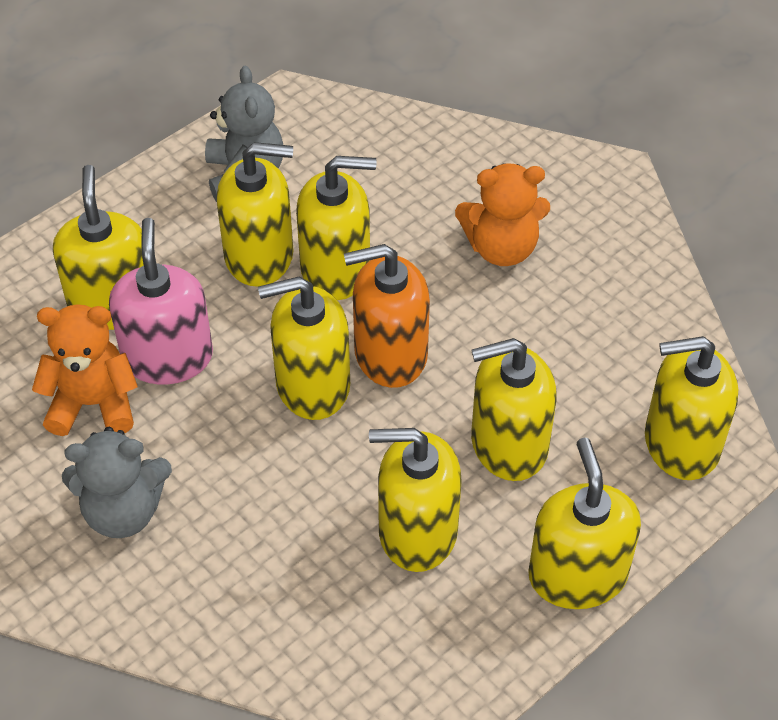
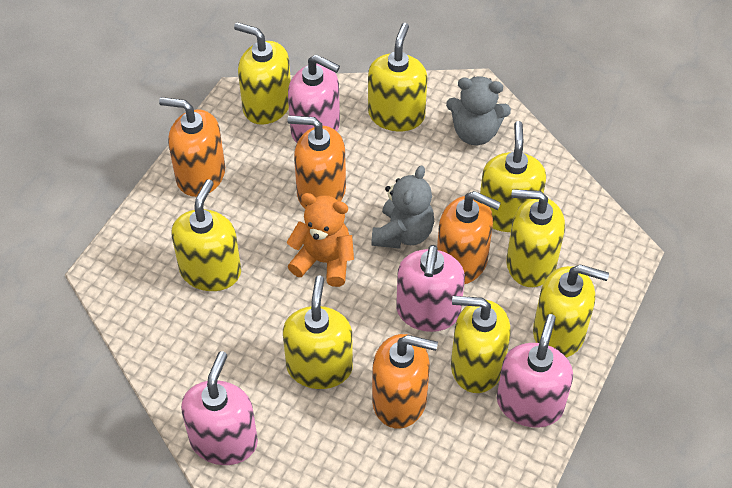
orange soap dispenser: 1 -> 4
orange teddy bear: 2 -> 1
pink soap dispenser: 1 -> 4

